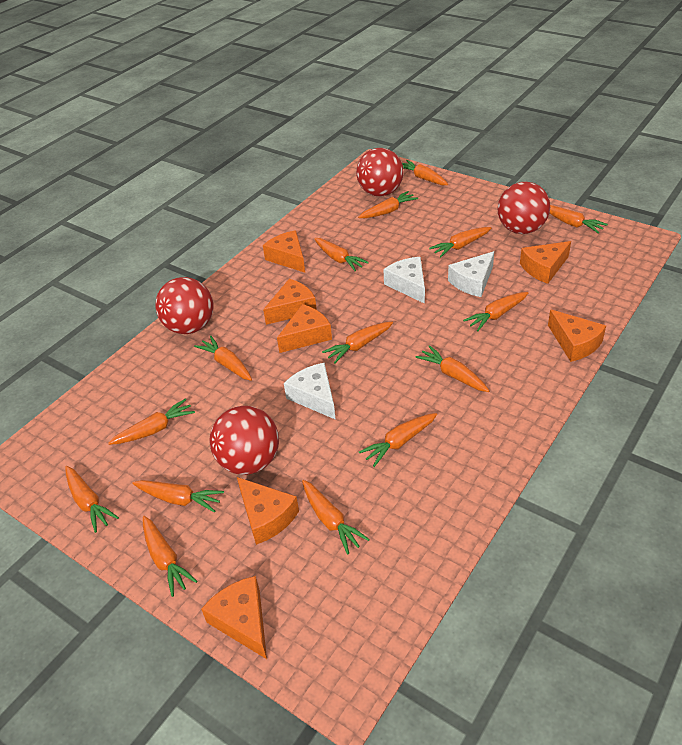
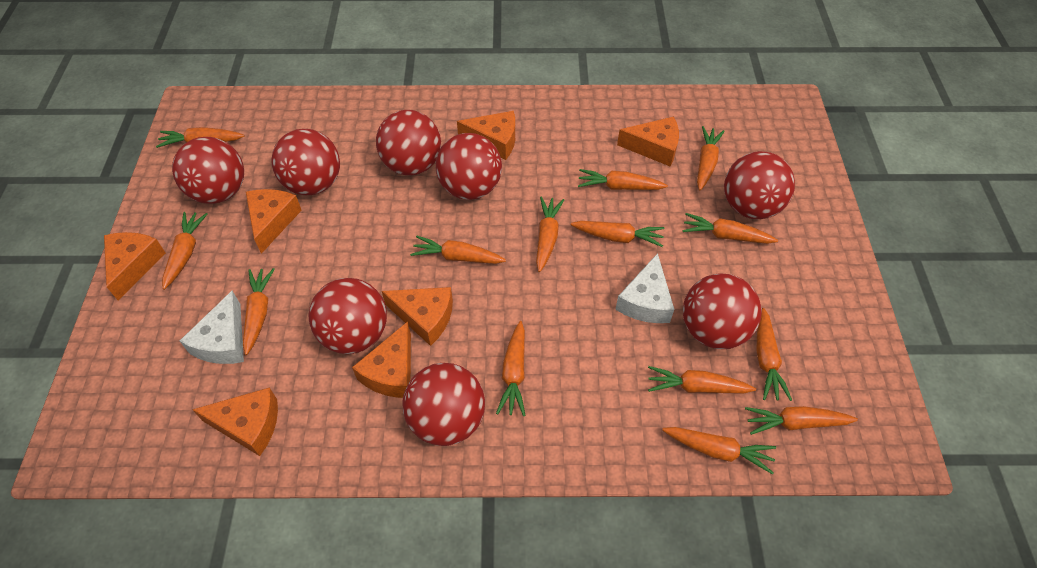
orange carrot: 15 -> 14
red ball: 4 -> 8
white cheese: 3 -> 2

